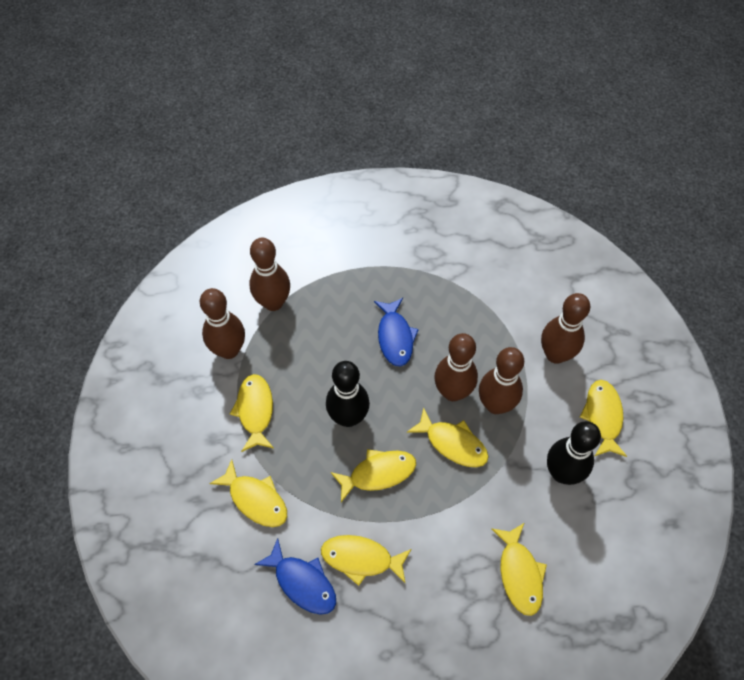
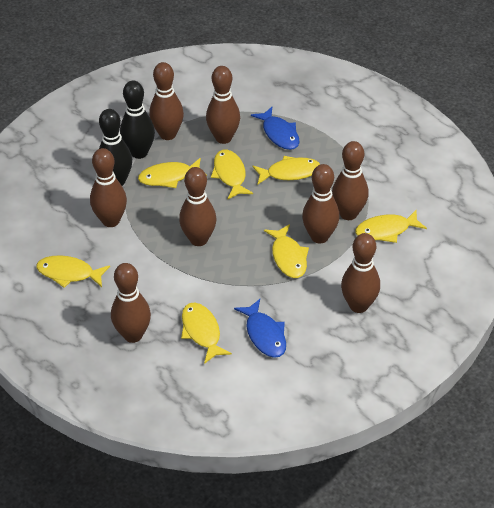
brown bowling pin: 5 -> 8

